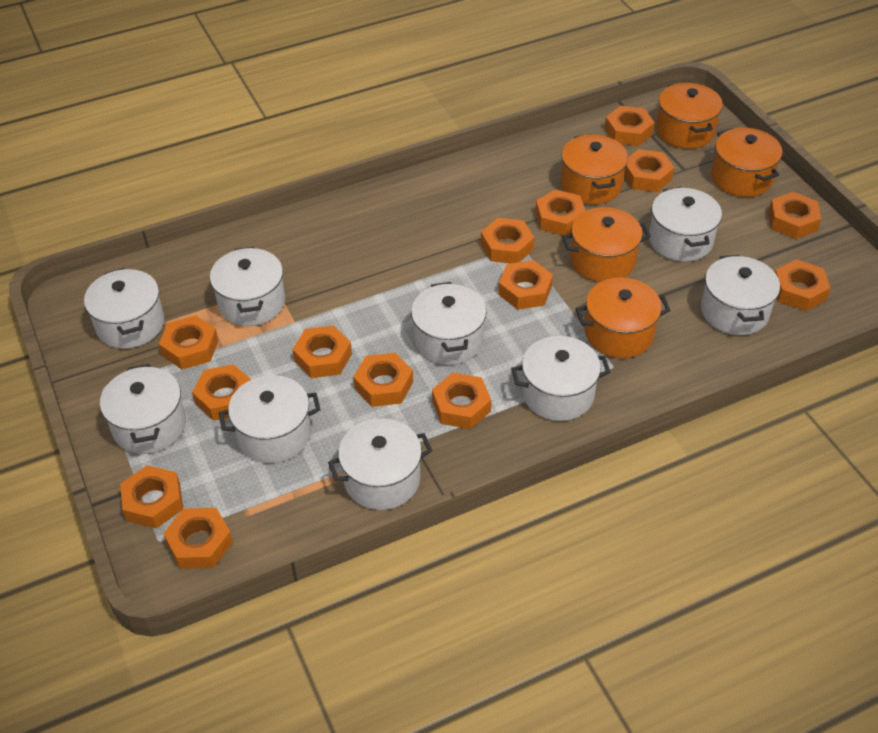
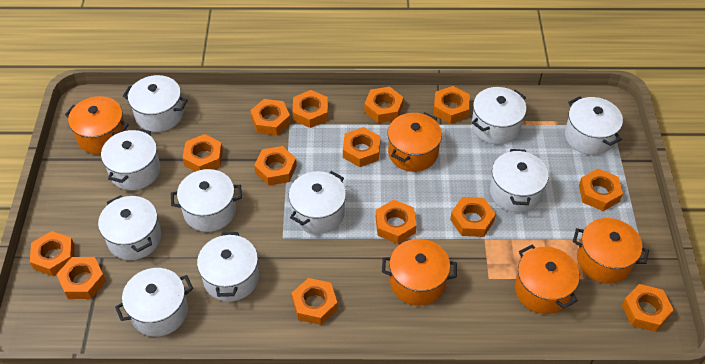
white pot: 9 -> 10

